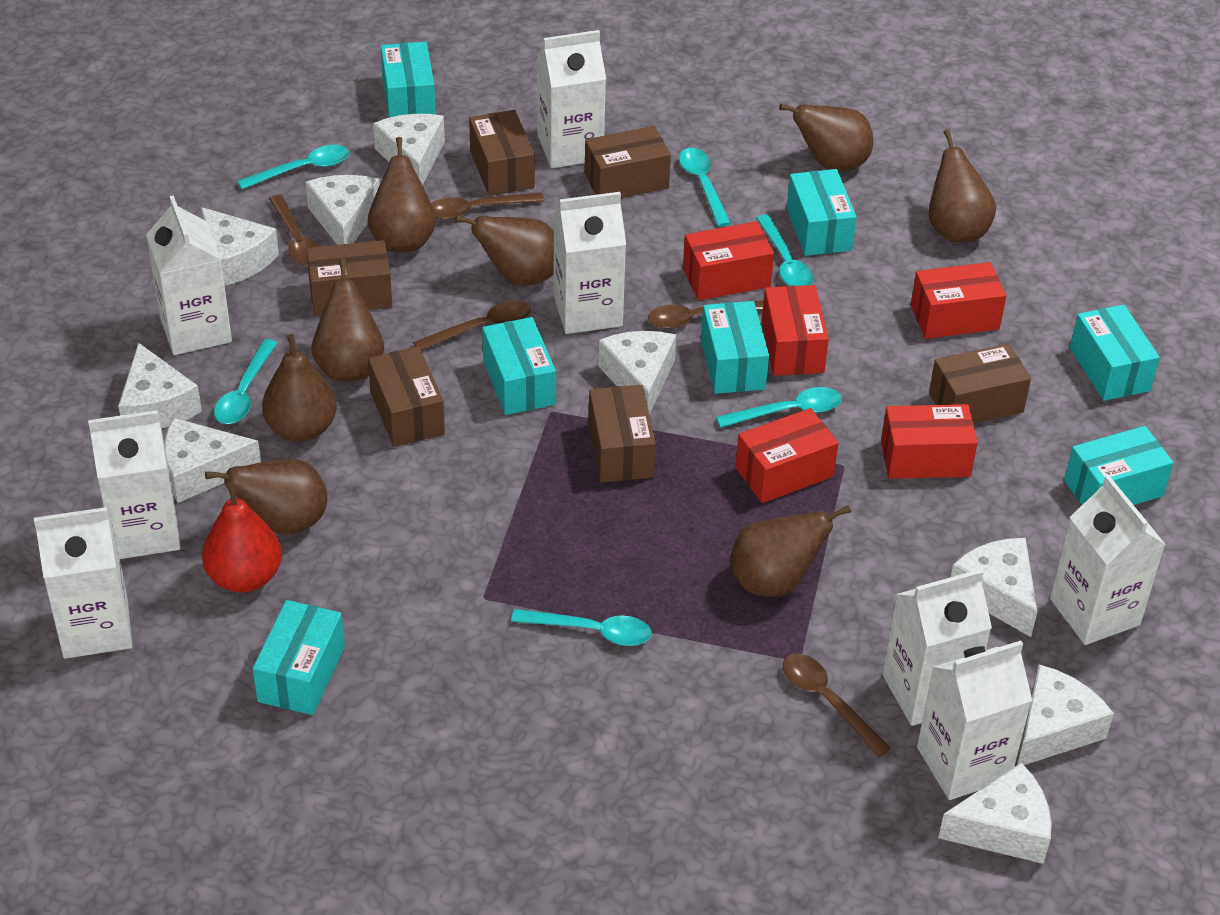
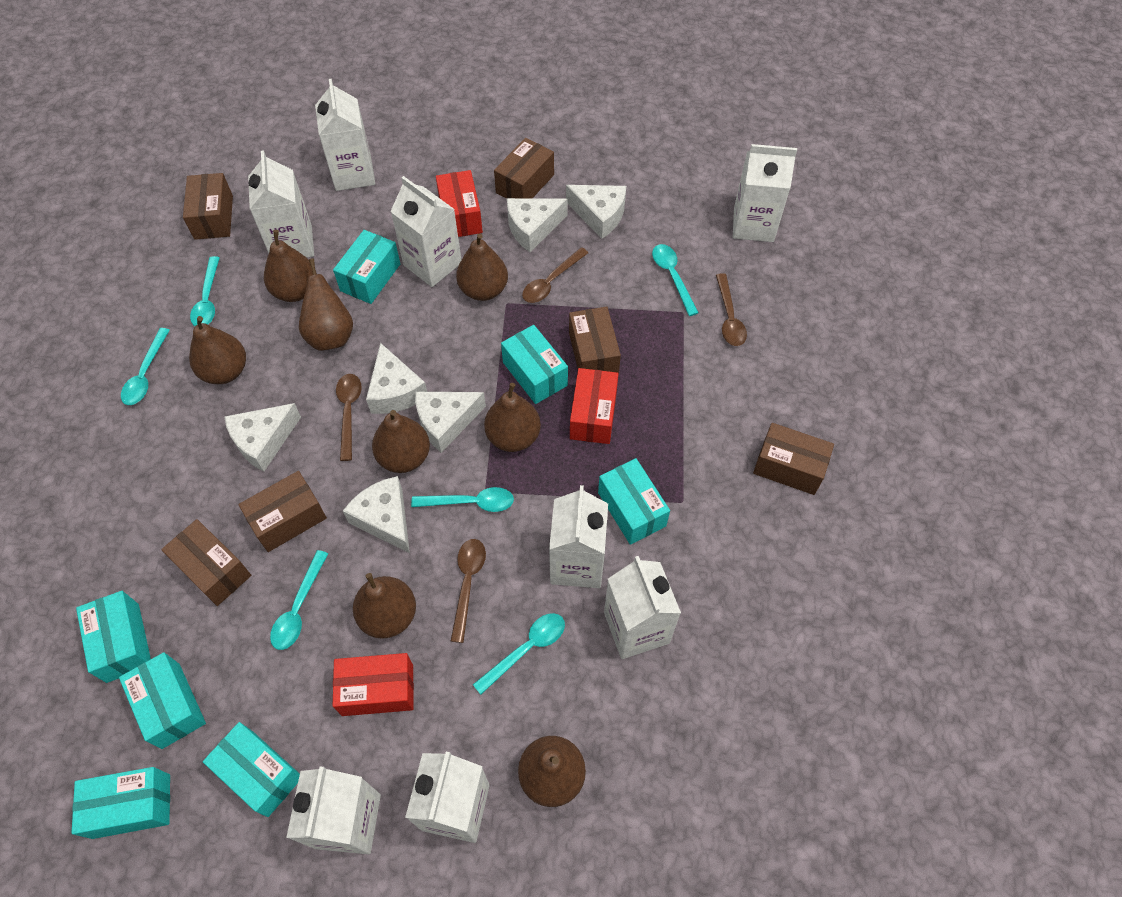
brown spoon: 5 -> 4
red box: 5 -> 3
red pear: 1 -> 0
white cheese: 9 -> 6

